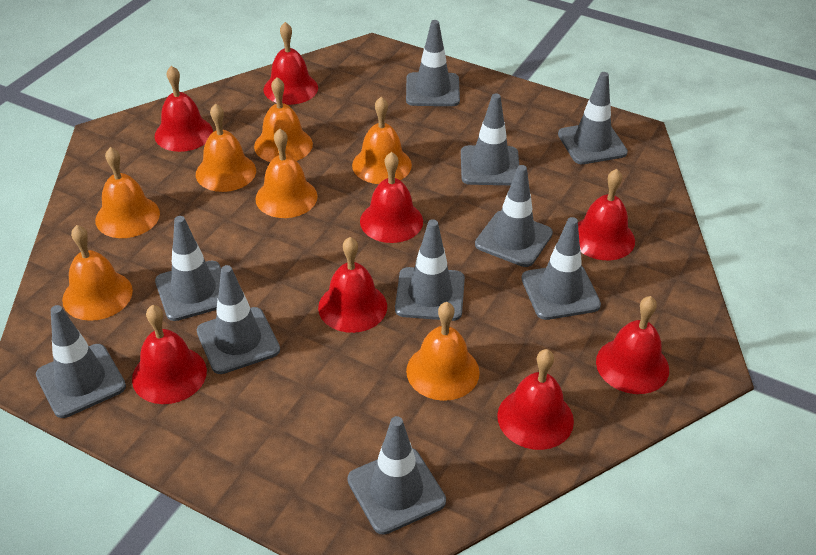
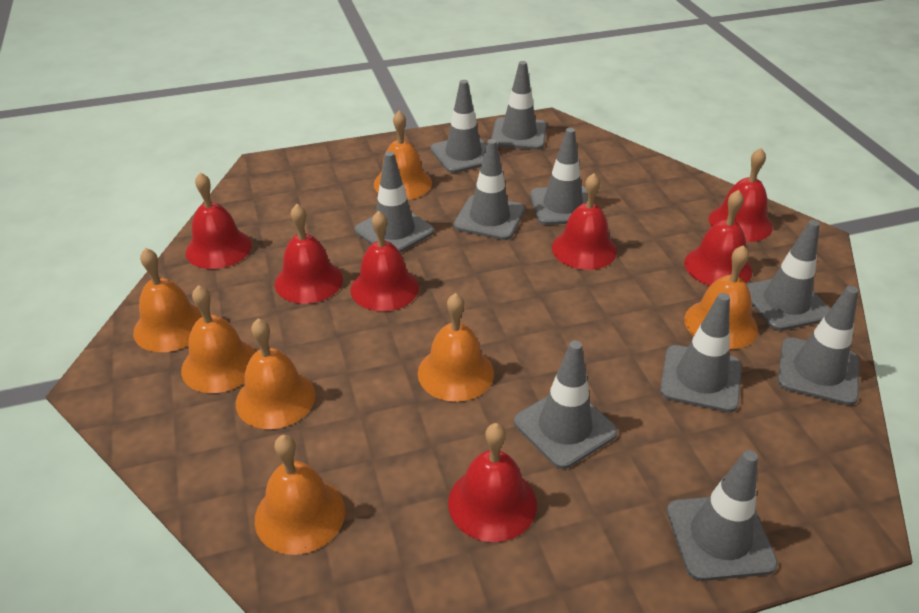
red bell: 8 -> 7

